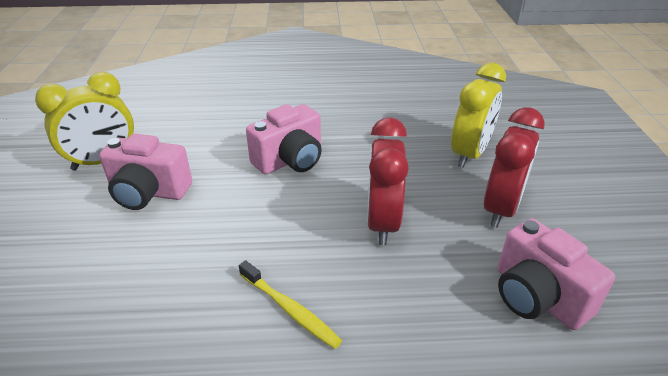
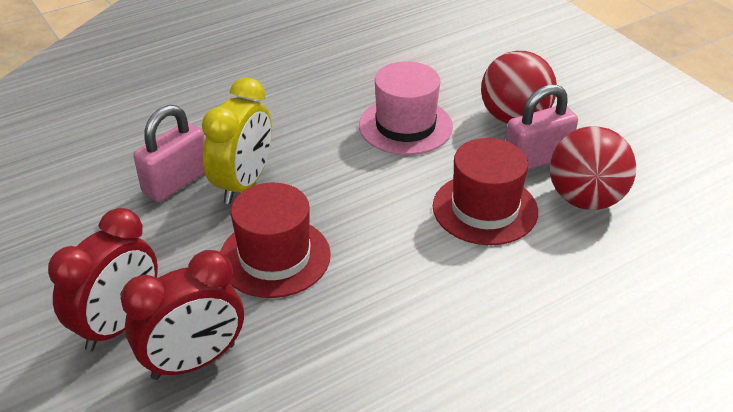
pink camera: 3 -> 0
pink hat: 0 -> 1
pink padlock: 0 -> 2
red ball: 0 -> 2
red hat: 0 -> 2
yellow clock: 2 -> 1
yellow toothbrush: 1 -> 0

